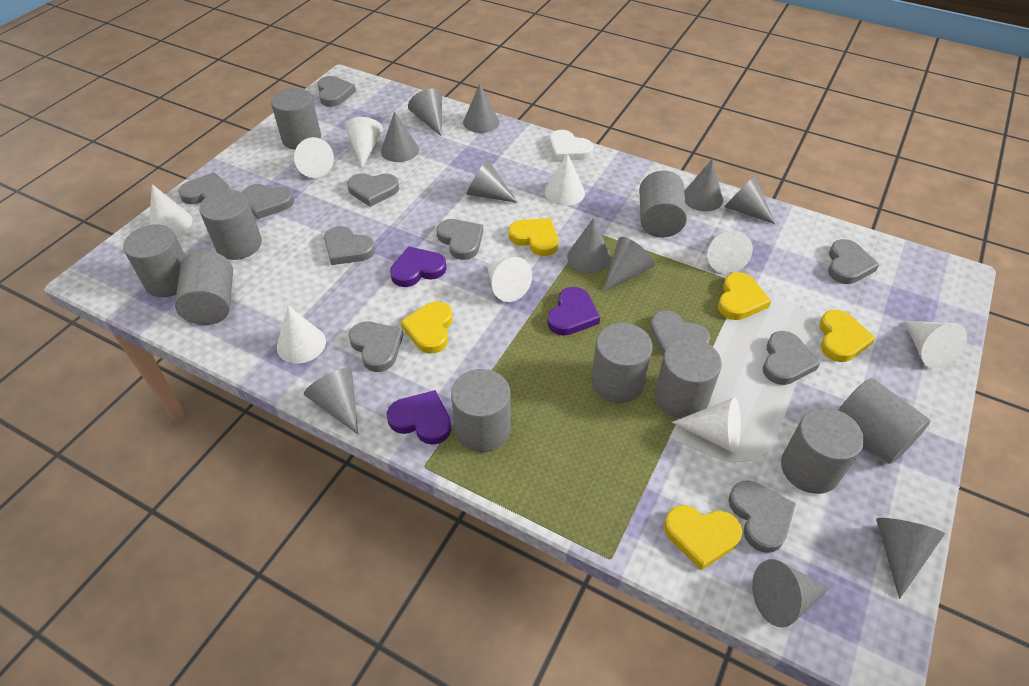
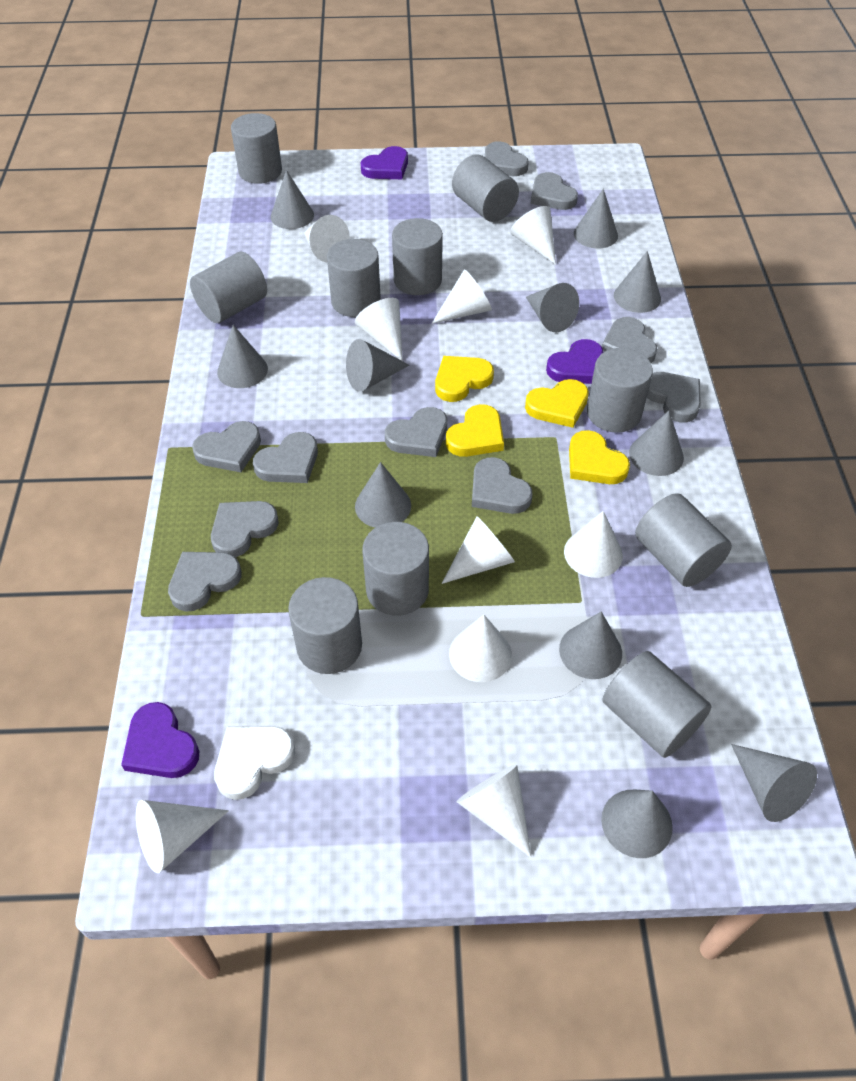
grey heart: 11 -> 10
yellow heart: 5 -> 4

